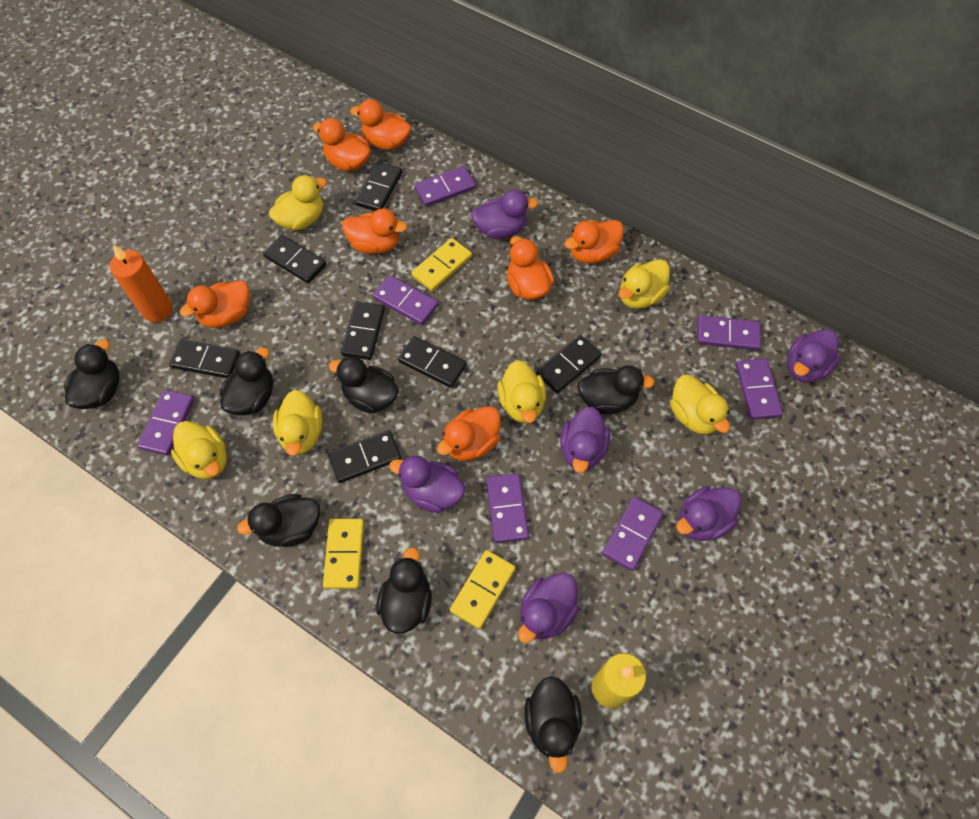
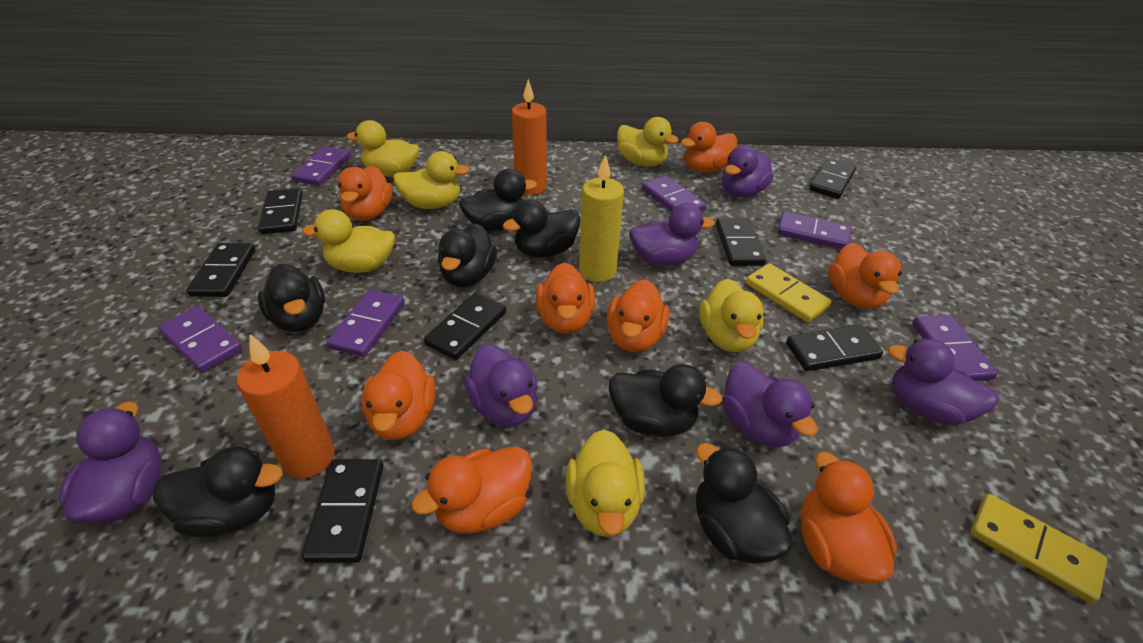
orange candle: 1 -> 2
orange duck: 7 -> 8
purple domino: 7 -> 6
yellow domino: 3 -> 2

